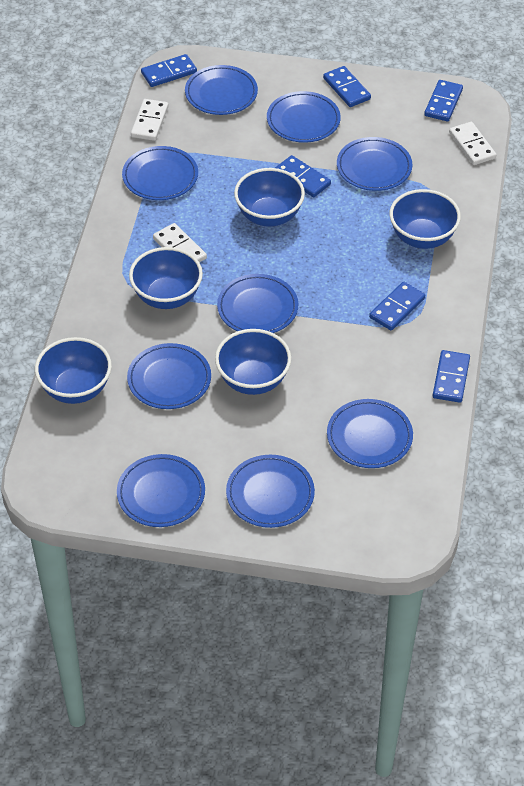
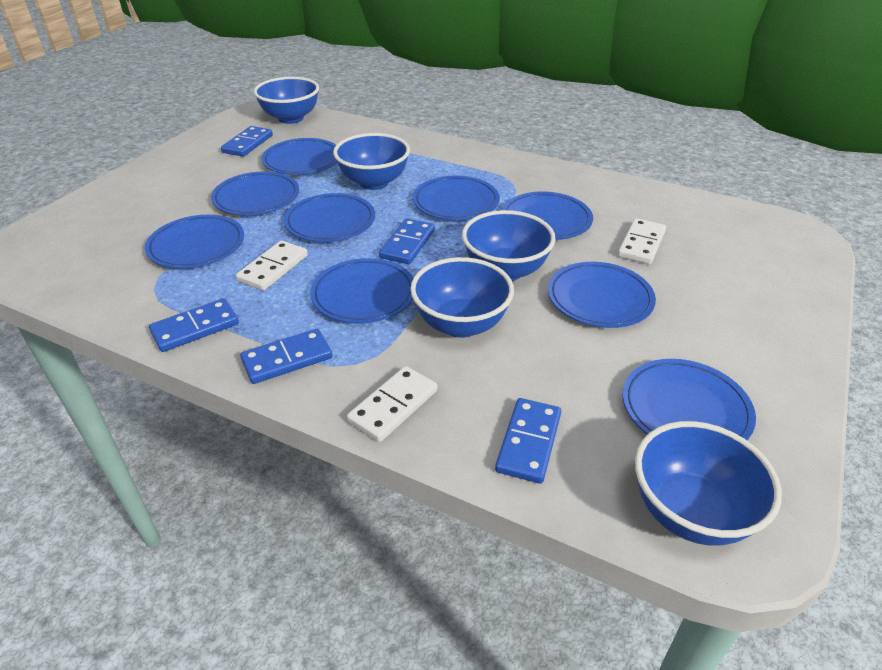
blue domino: 6 -> 5

